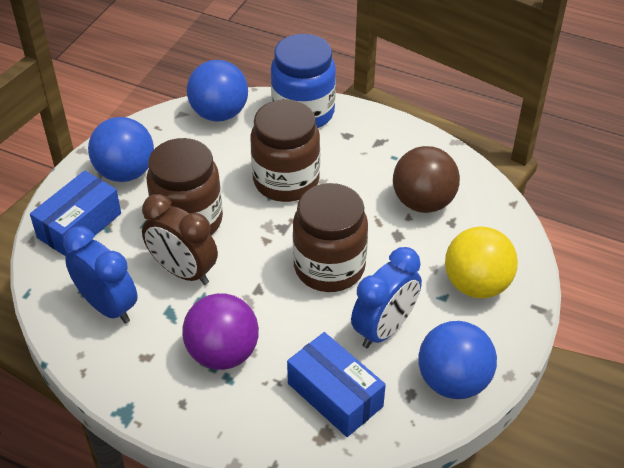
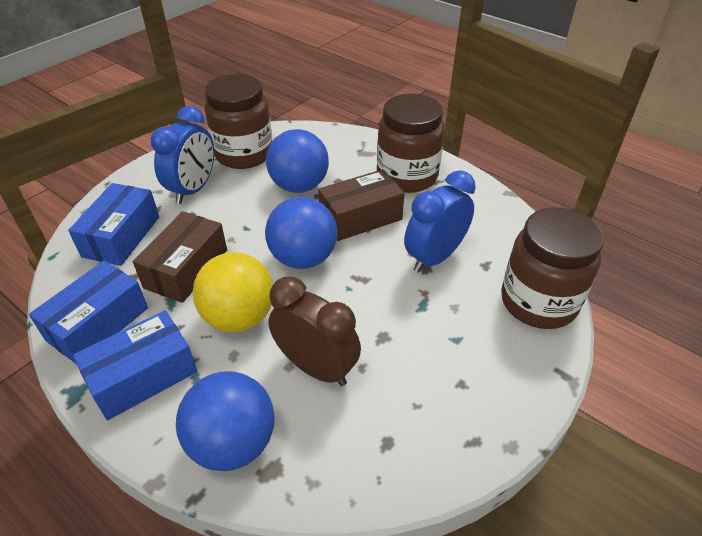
blue box: 2 -> 3
blue jar: 1 -> 0
brown ball: 1 -> 0
brown box: 0 -> 2
purple ball: 1 -> 0

